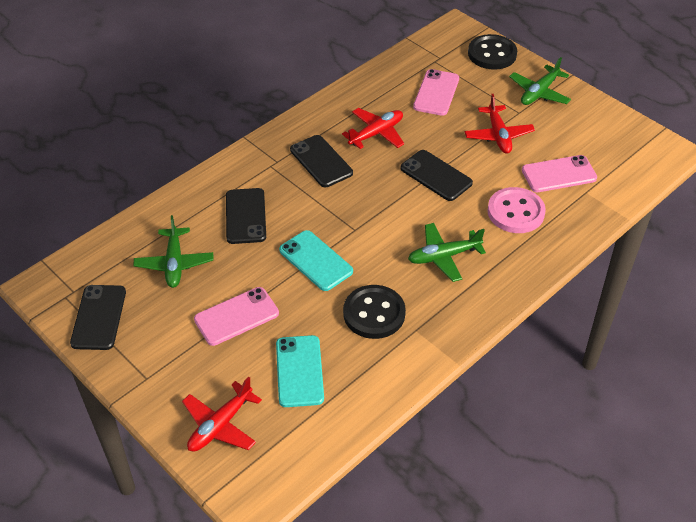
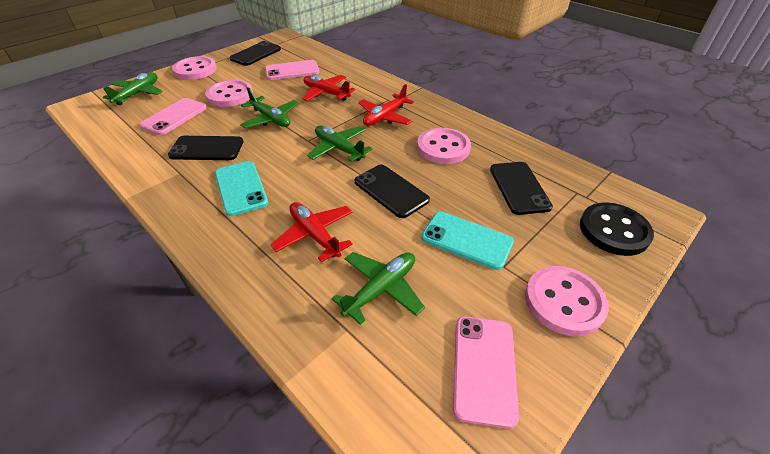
black button: 2 -> 1
green plane: 3 -> 4
pink button: 1 -> 4

